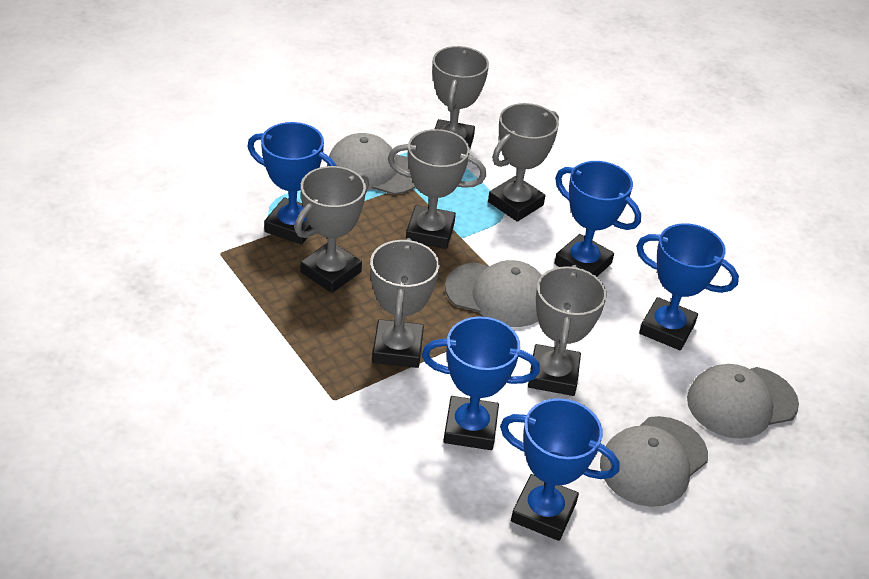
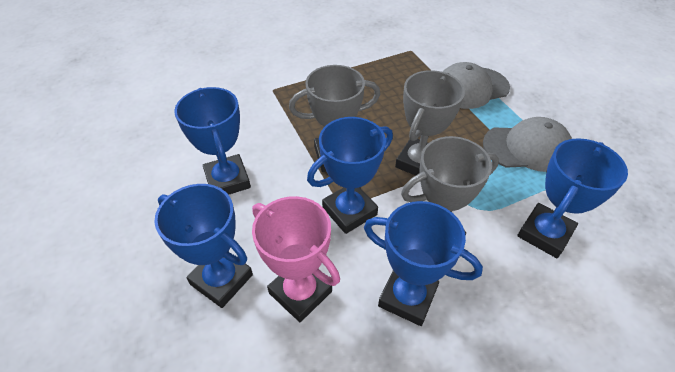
grey cap: 4 -> 2
grey trophy: 6 -> 3
pink trophy: 0 -> 1

